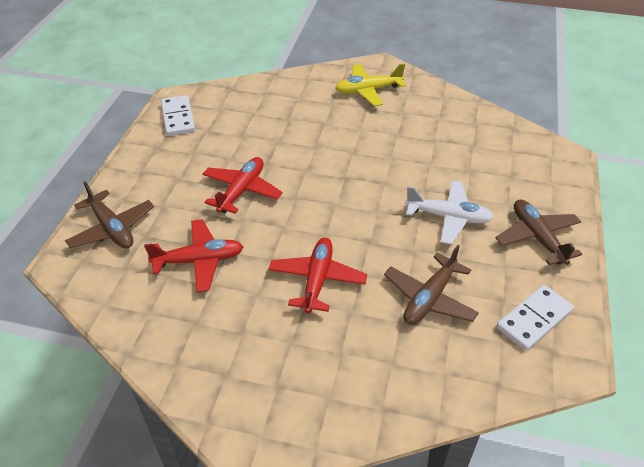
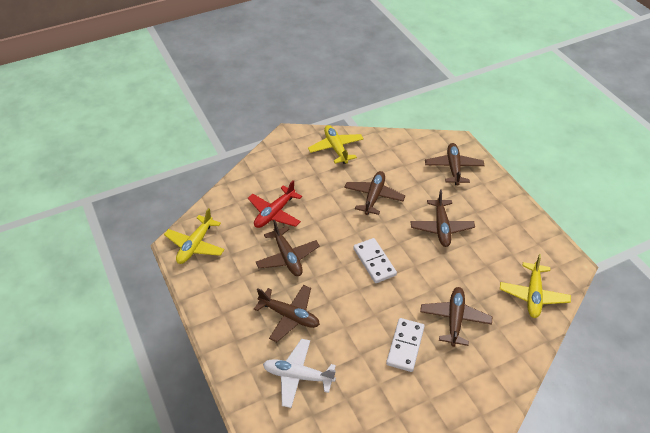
brown plane: 3 -> 6
red plane: 3 -> 1
yellow plane: 1 -> 3

